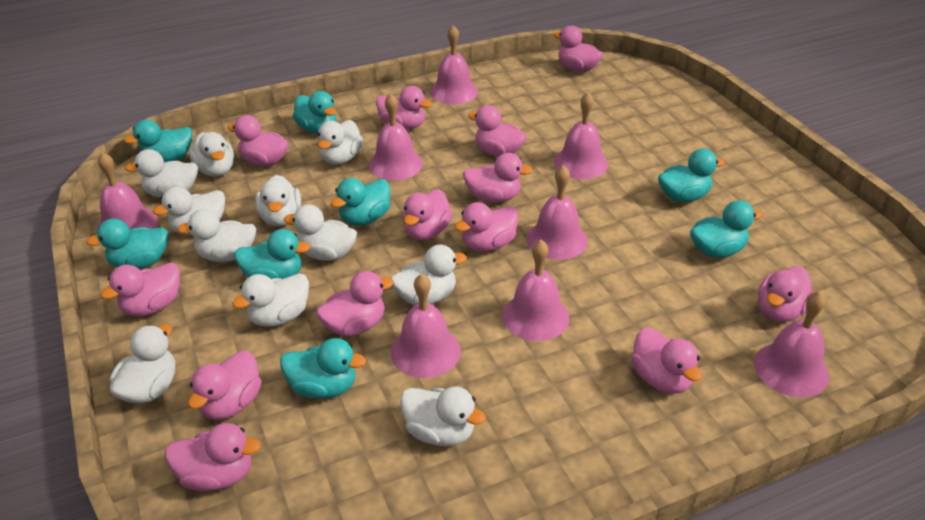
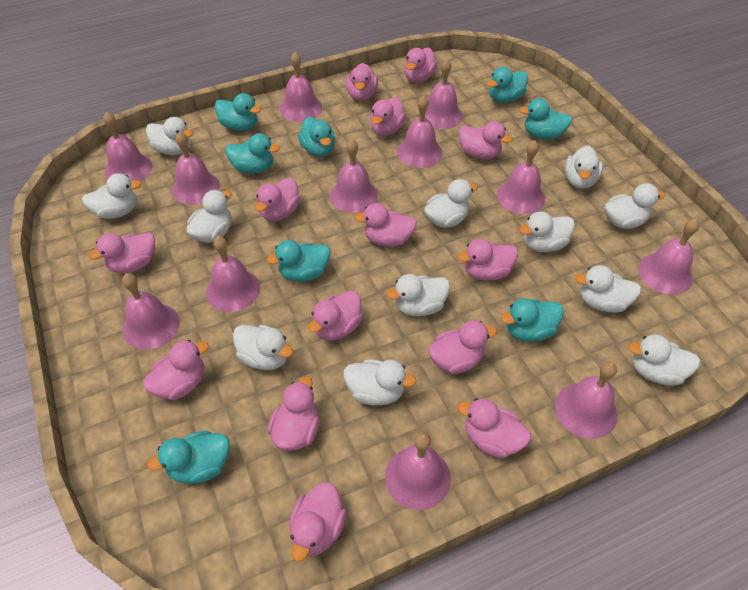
pink bell: 8 -> 12
pink duck: 13 -> 14
white duck: 11 -> 12

